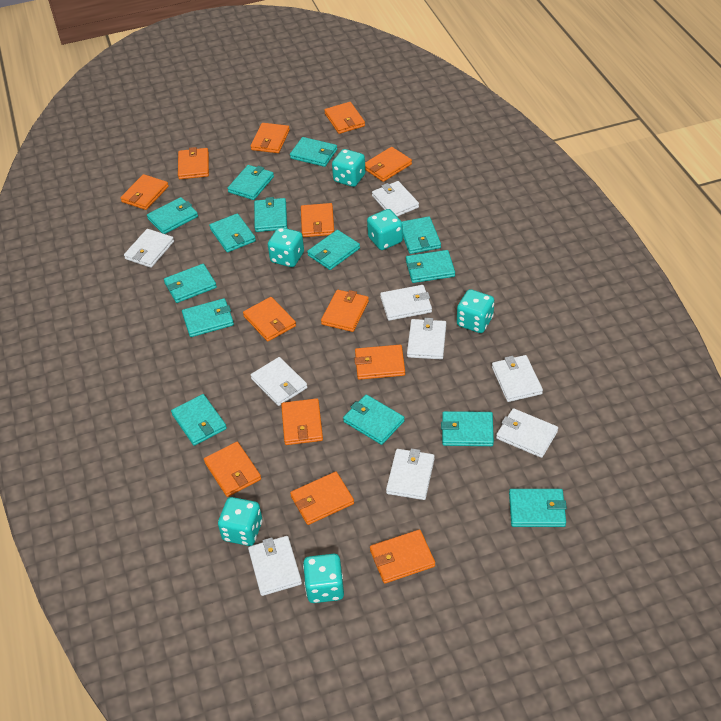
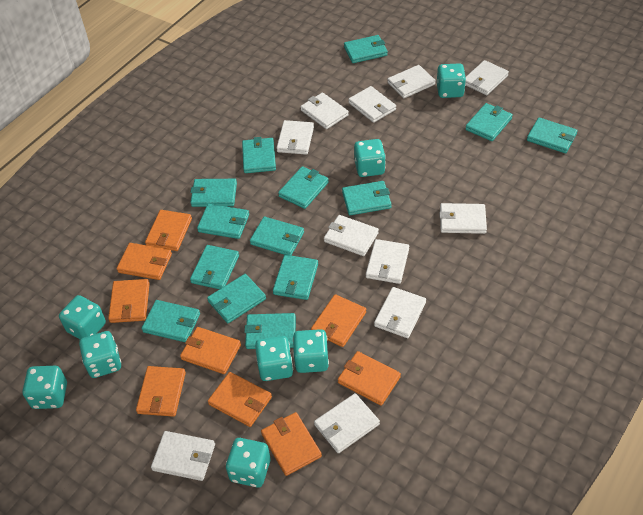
orange wallet: 13 -> 9
turquoise dice: 6 -> 8
white wallet: 9 -> 11

